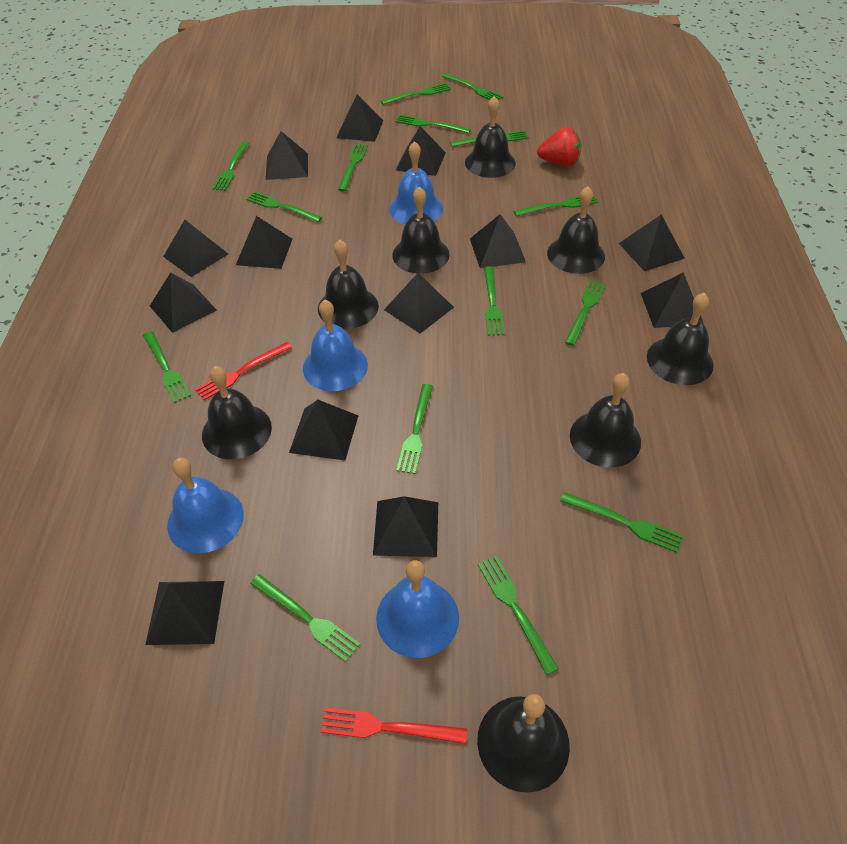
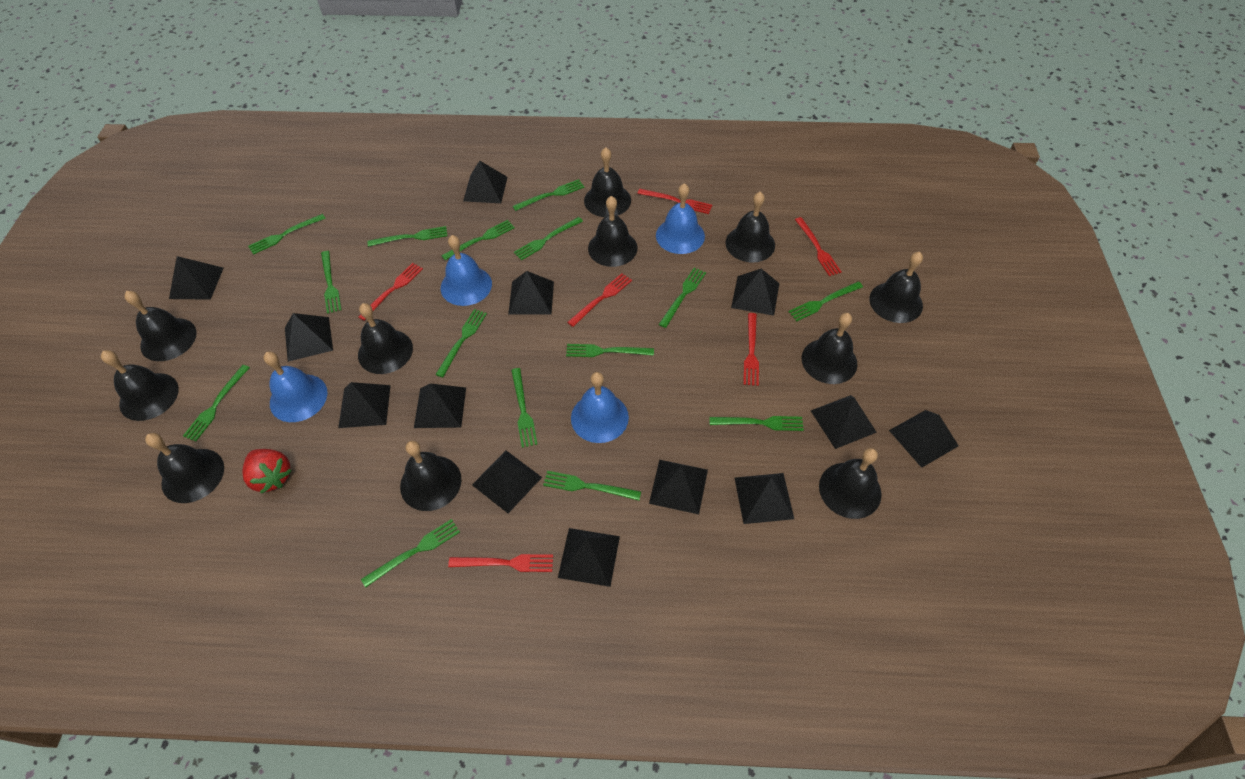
black bell: 8 -> 11
red fork: 2 -> 6

